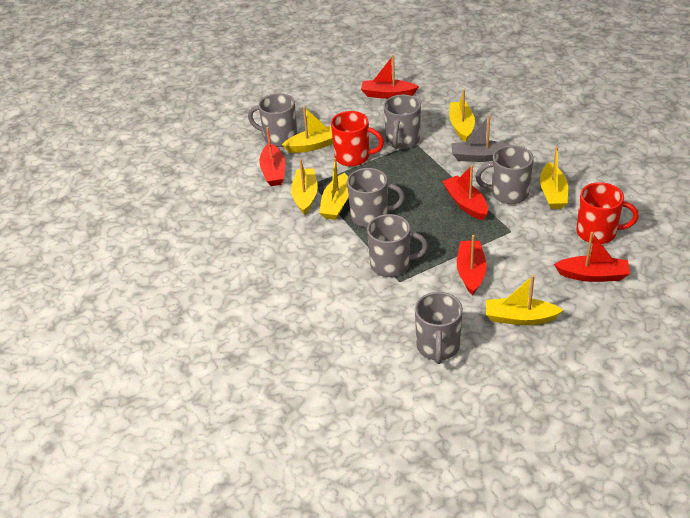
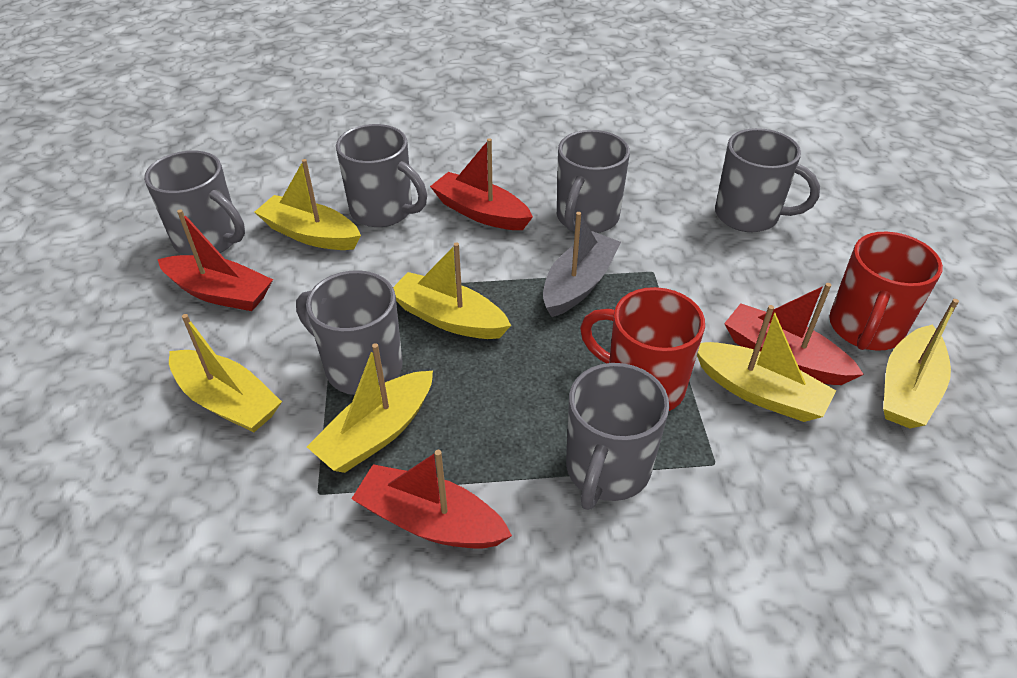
red boat: 5 -> 4

